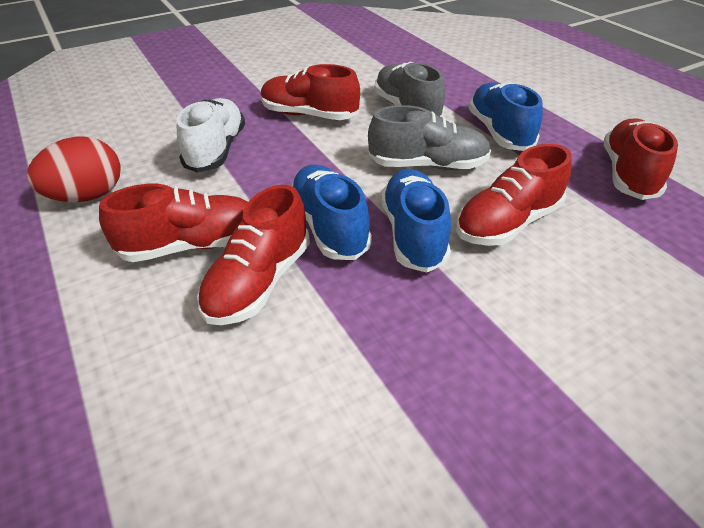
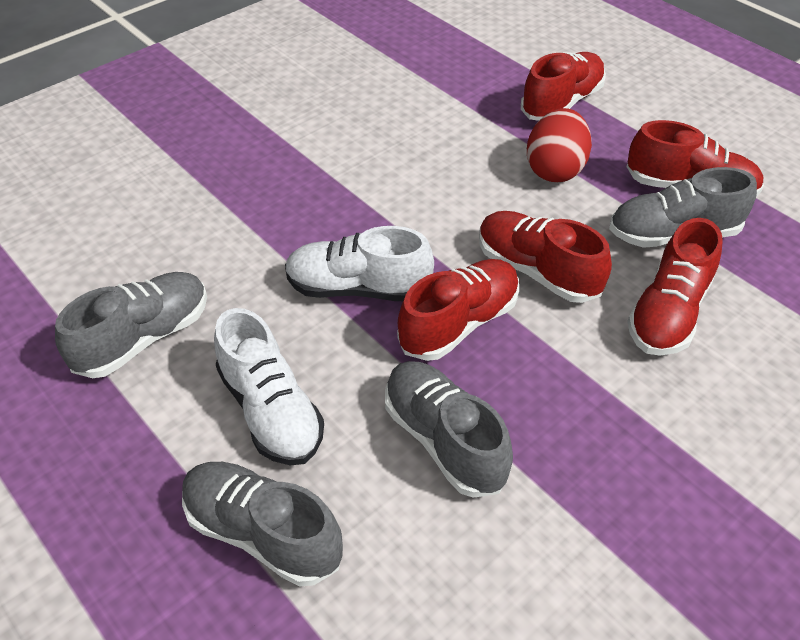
blue shoe: 3 -> 0
grey shoe: 2 -> 4
white shoe: 1 -> 2

